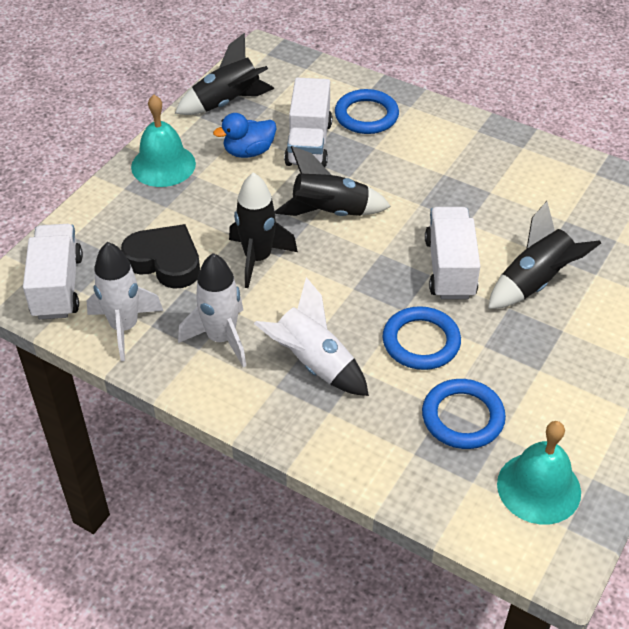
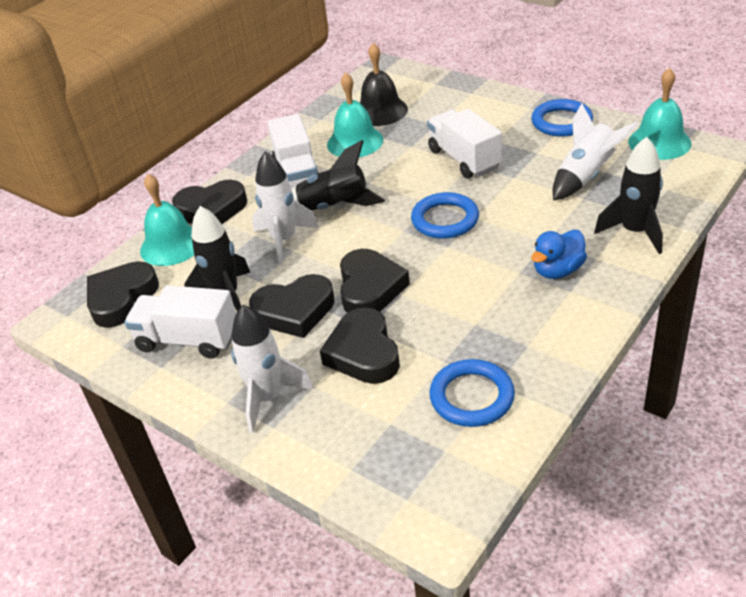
black bell: 0 -> 1
black heart: 1 -> 5
black rocket: 4 -> 3
turquoise bell: 2 -> 3

